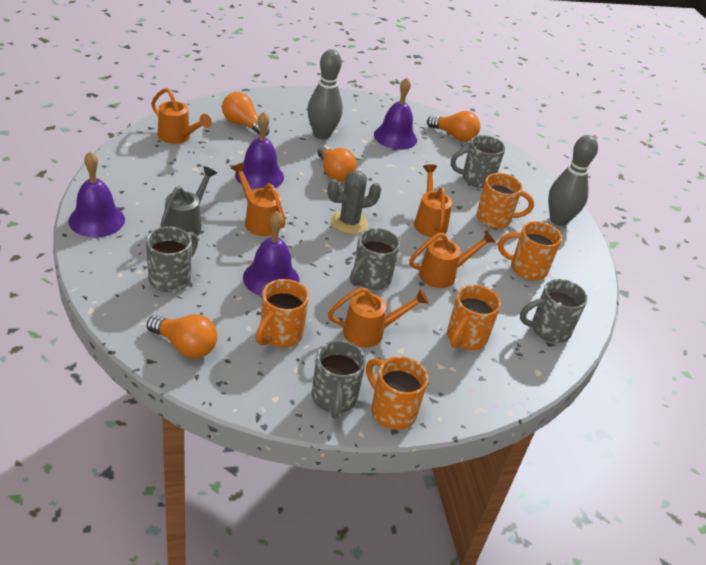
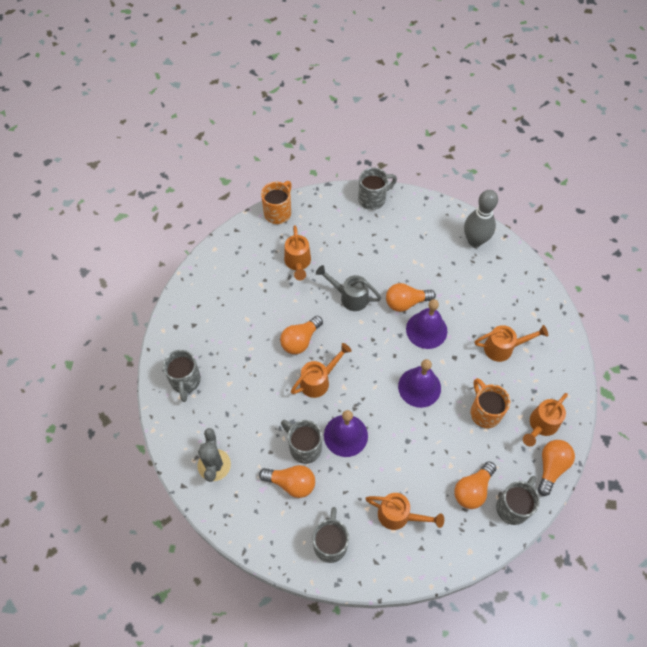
grey bowling pin: 2 -> 1
orange light bulb: 4 -> 5
orange mug: 5 -> 2
purple bell: 4 -> 3

